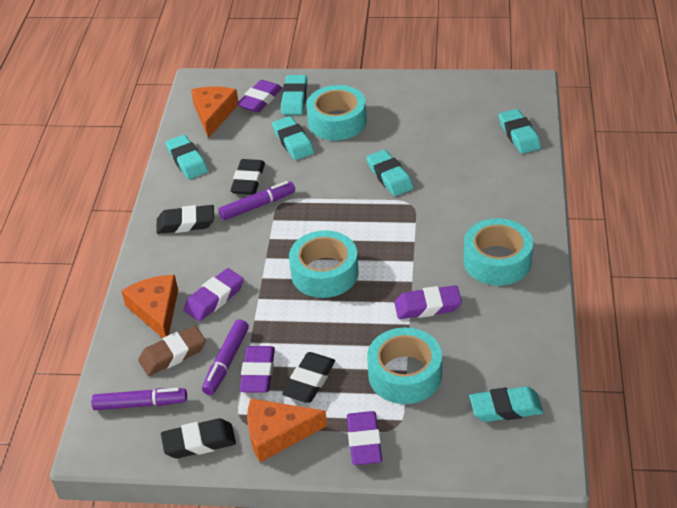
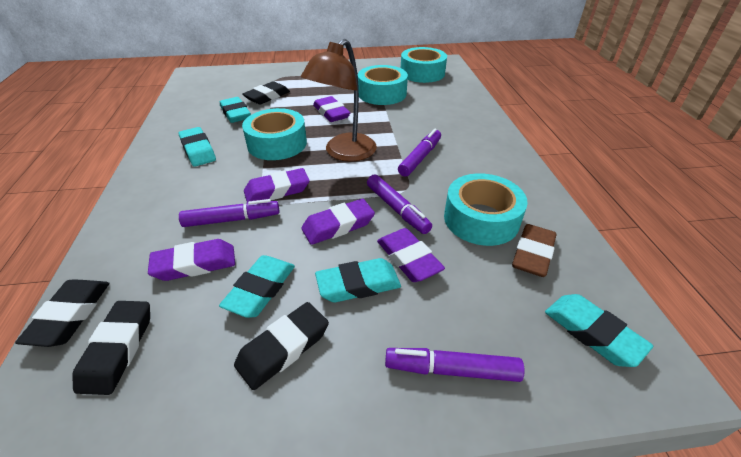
brown lamp: 0 -> 1
orange cheese: 3 -> 0
purple marker: 3 -> 4
turquoise eraser: 6 -> 5

